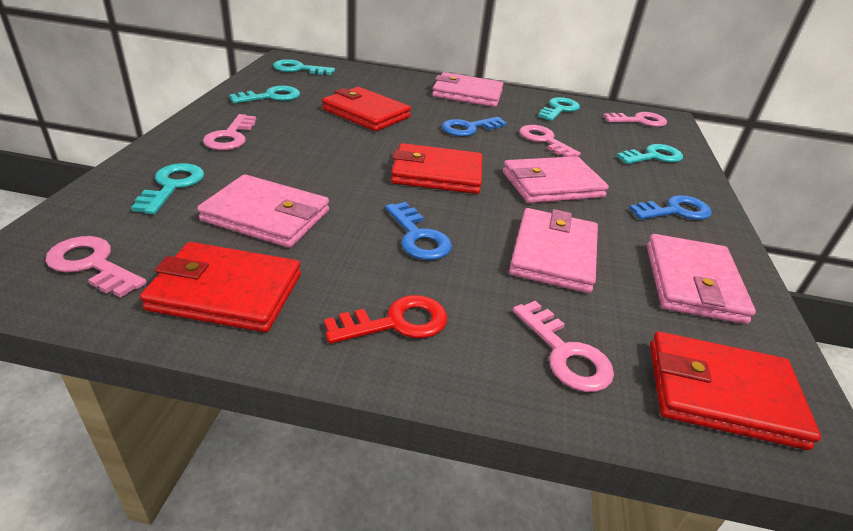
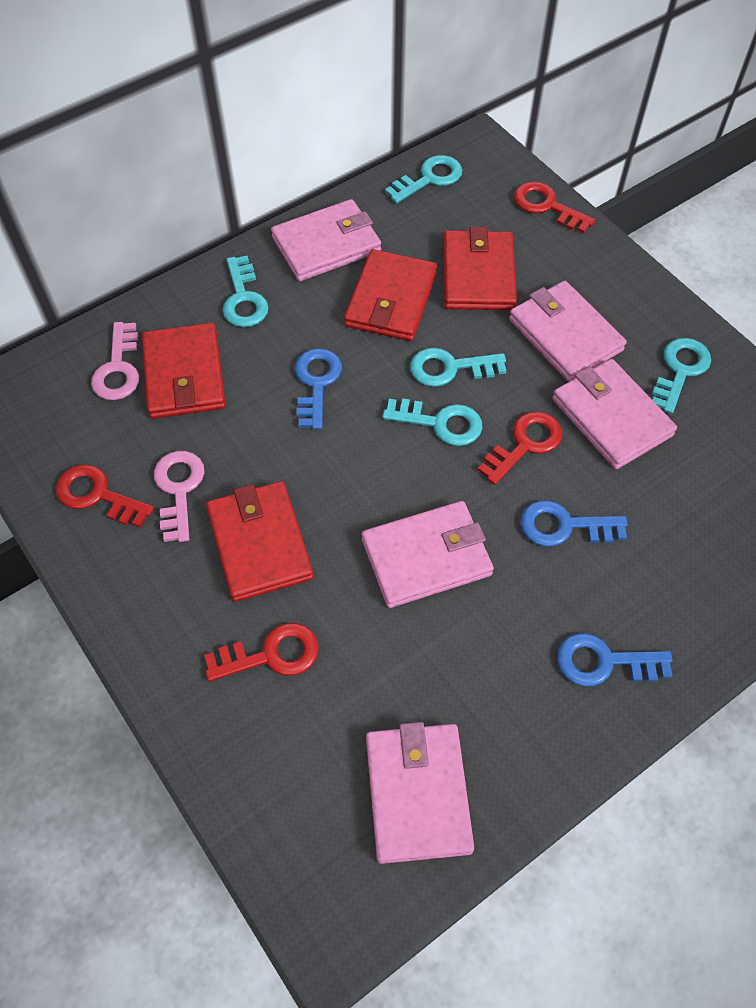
pink key: 5 -> 2
red key: 1 -> 4

